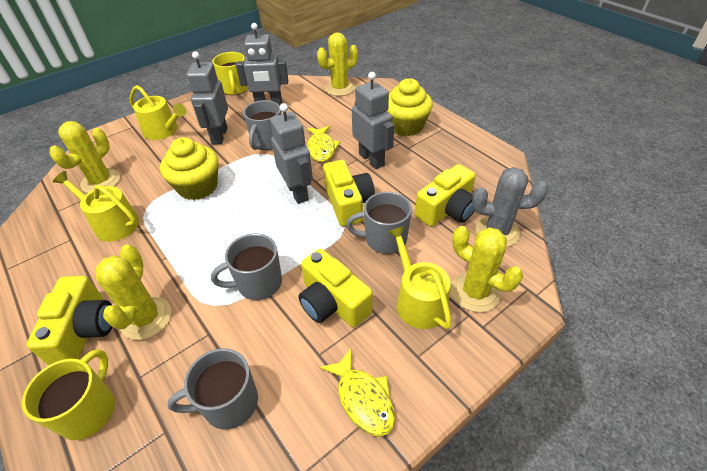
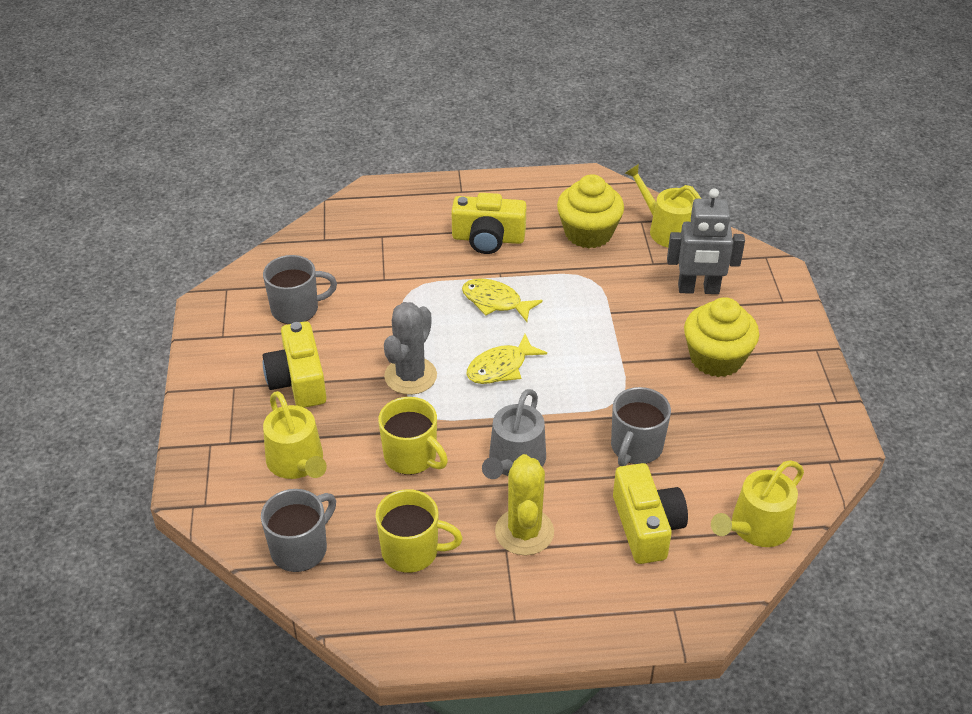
grey mug: 4 -> 3
grey robot: 4 -> 1
grey watering can: 0 -> 1
yellow cactus: 4 -> 1
yellow camera: 4 -> 3

